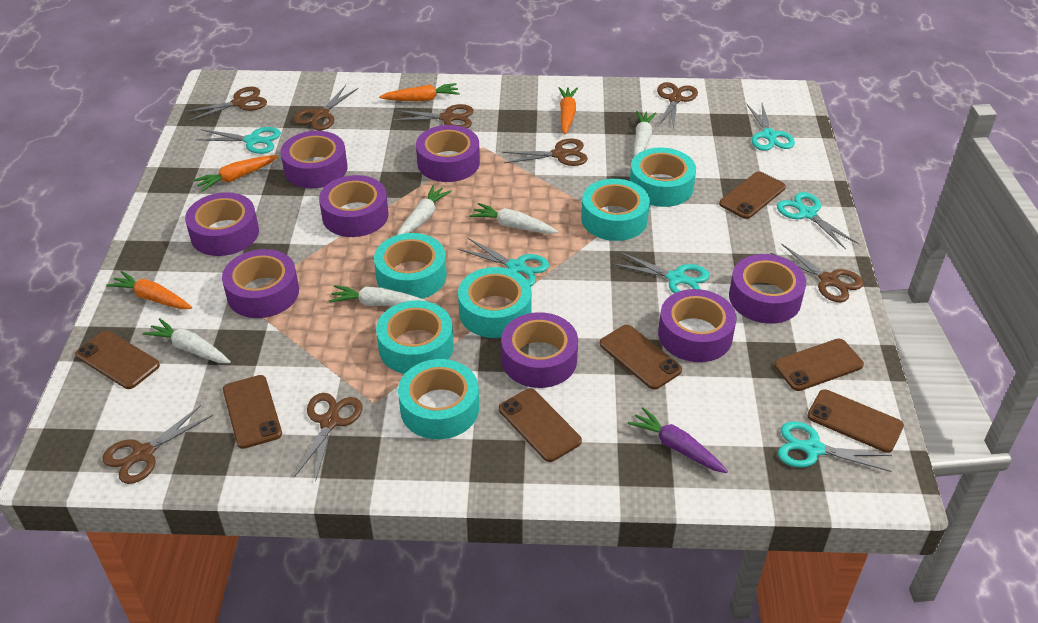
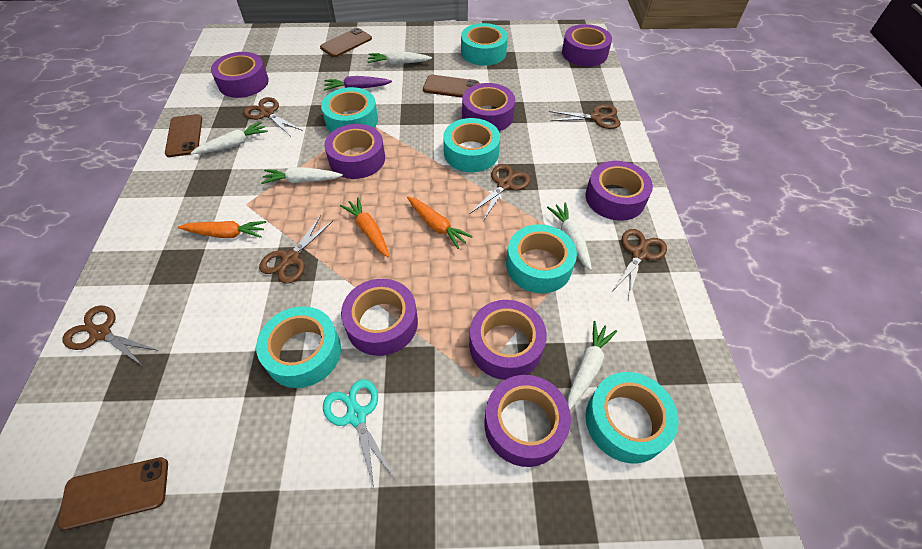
brown phone: 7 -> 4
brown scissors: 8 -> 6
orange carrot: 4 -> 3
turquoise scissors: 6 -> 1

